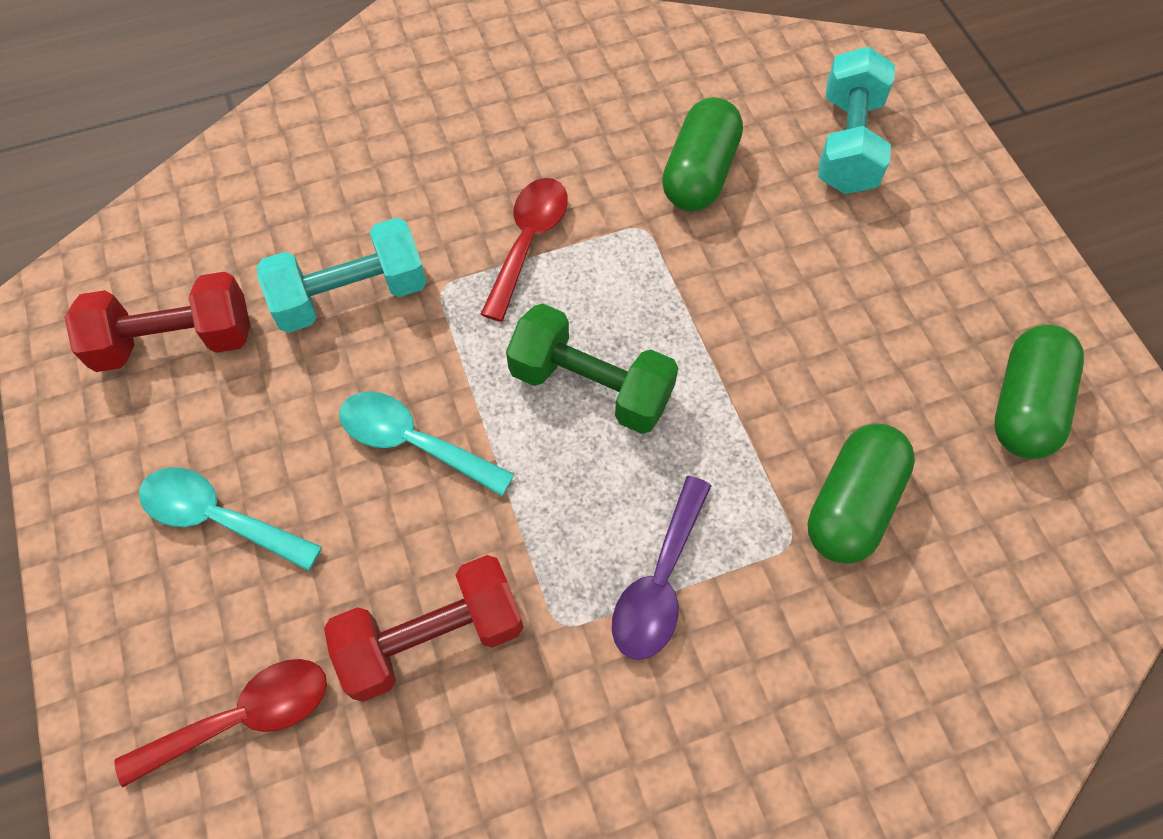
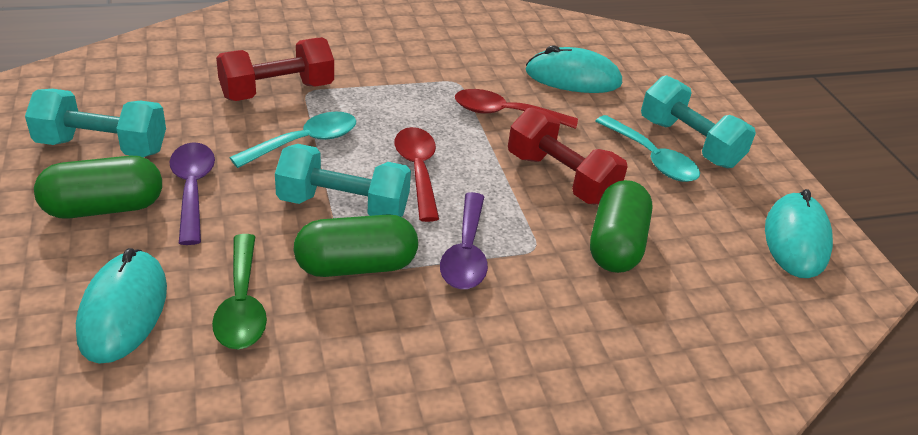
green dumbbell: 1 -> 0
green spoon: 0 -> 1
purple spoon: 1 -> 2
turquoise dumbbell: 2 -> 3
turquoise mouse: 0 -> 3

